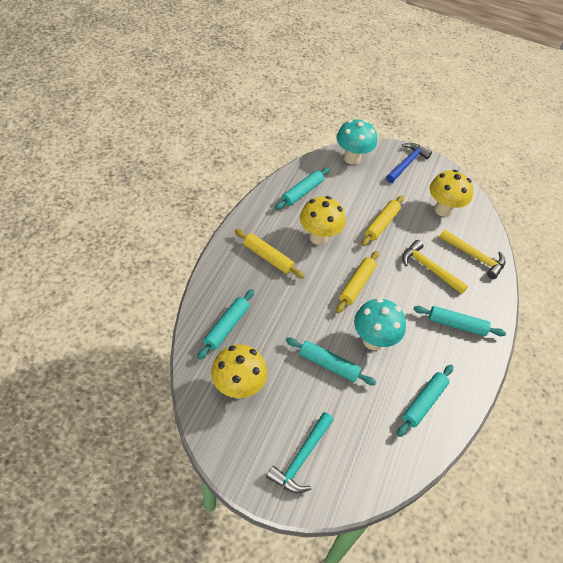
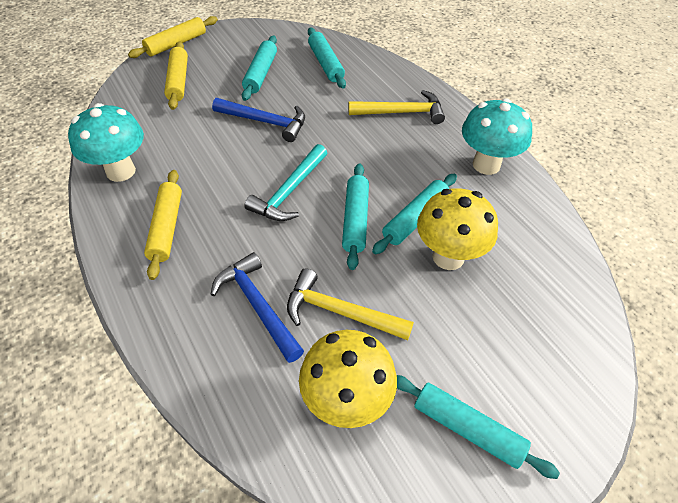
blue hammer: 1 -> 2
yellow mushroom: 3 -> 2

